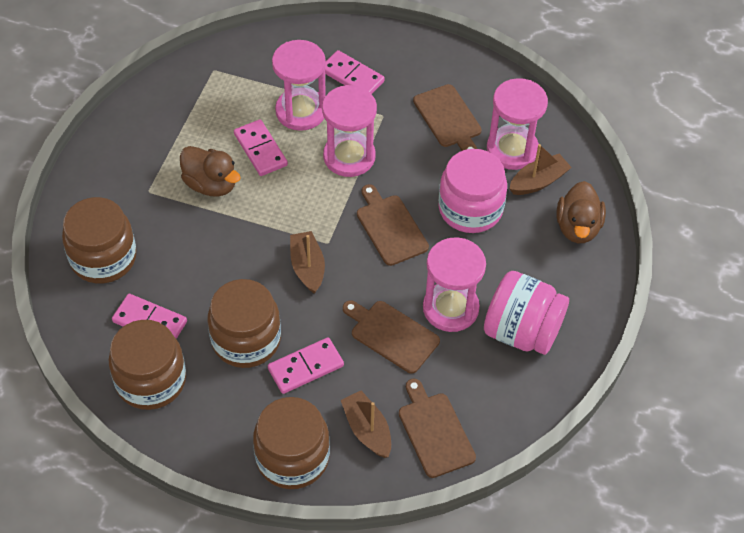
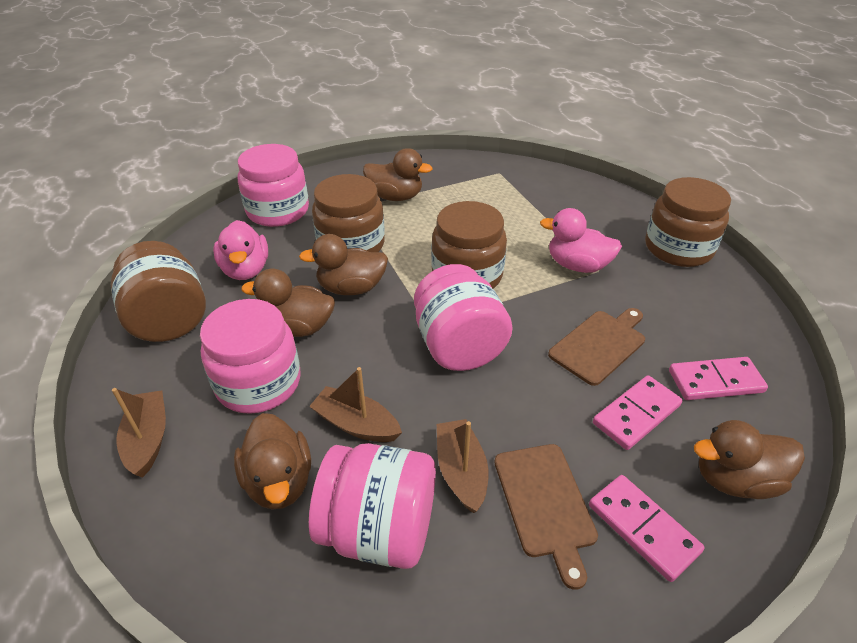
brown cutting board: 4 -> 2
brown duck: 2 -> 5
pink domino: 4 -> 3
pink duck: 0 -> 2
pink hourglass: 4 -> 0
pink jar: 2 -> 4

